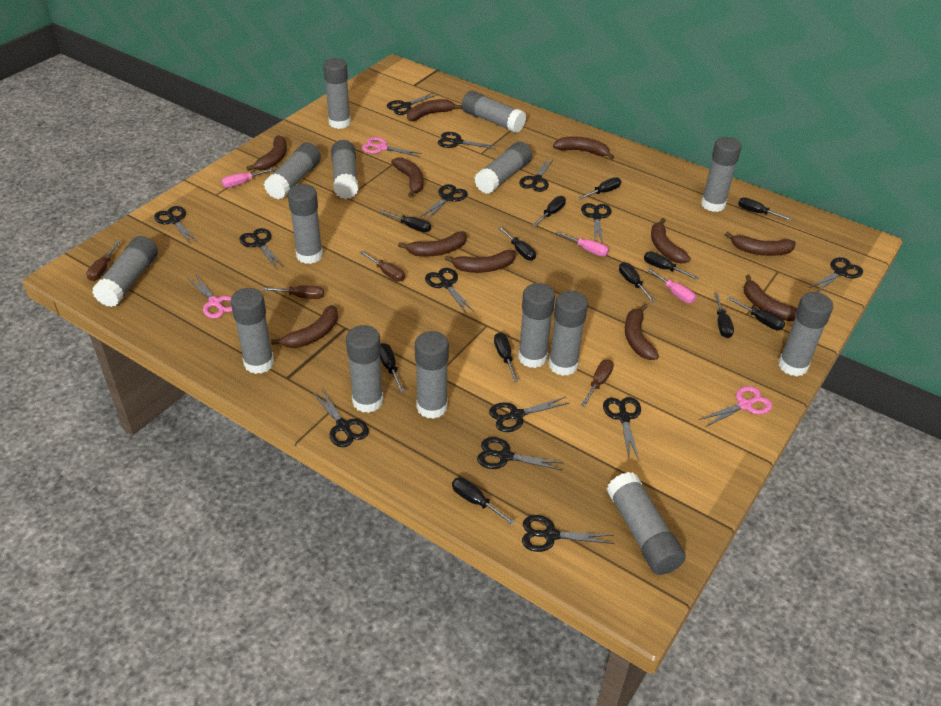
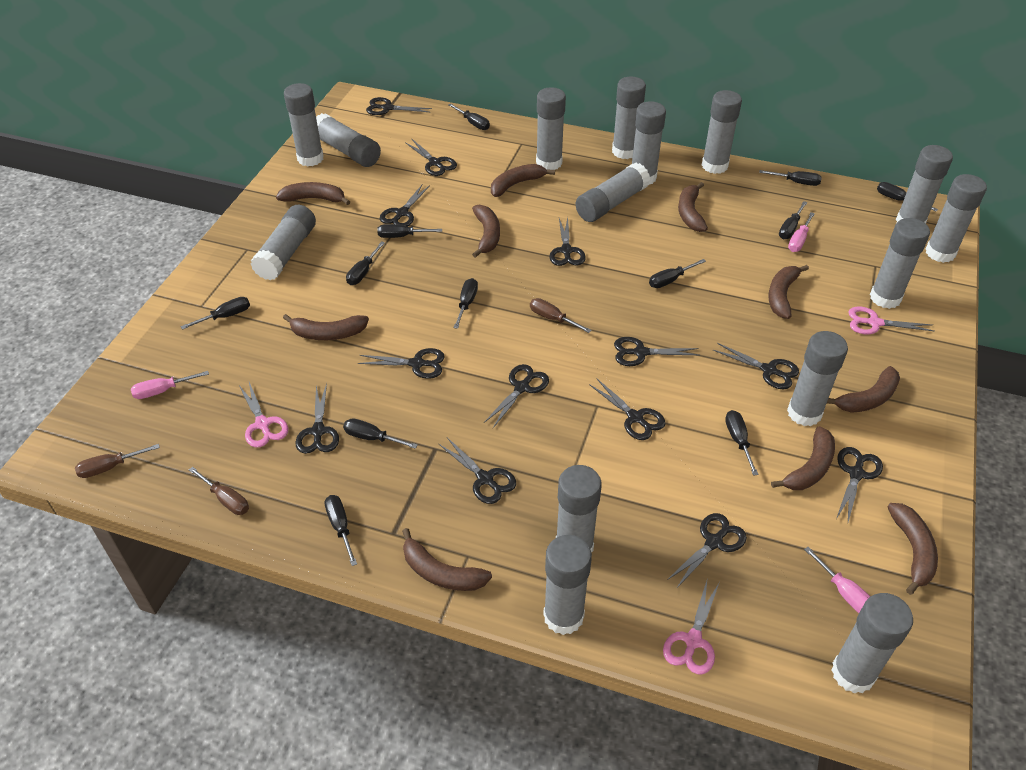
black scissors: 14 -> 13
brown banana: 11 -> 10
brown screwdriver: 4 -> 3

